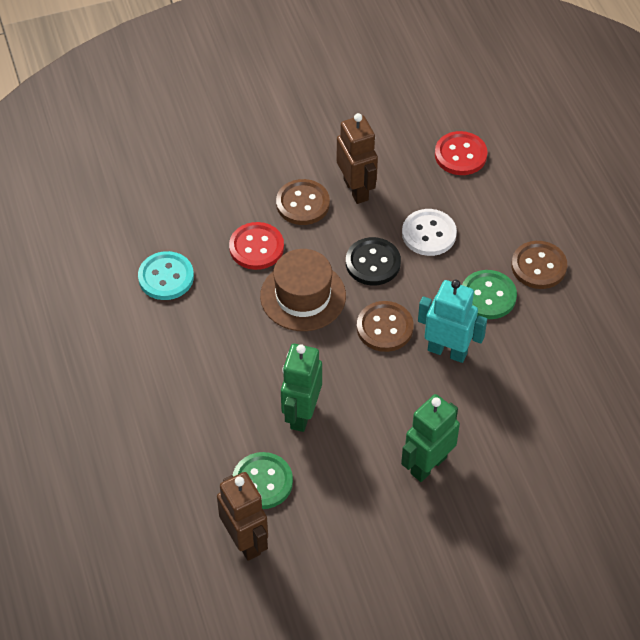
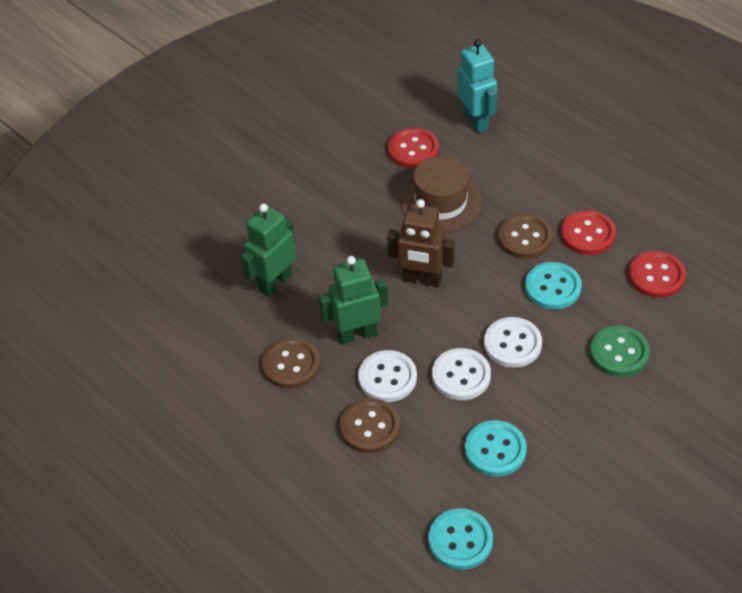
black button: 1 -> 0
brown robot: 2 -> 1
green button: 2 -> 1
red button: 2 -> 3
turquoise button: 1 -> 3
white button: 1 -> 3

